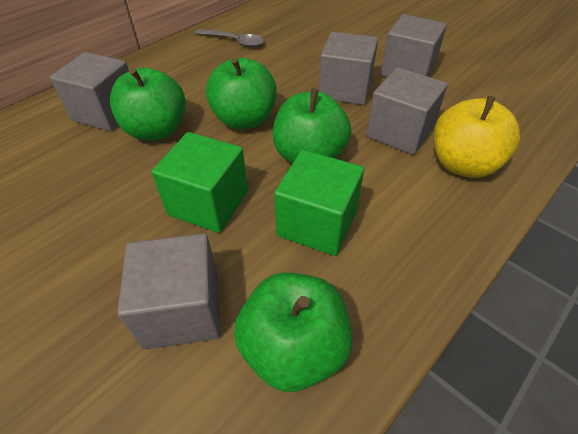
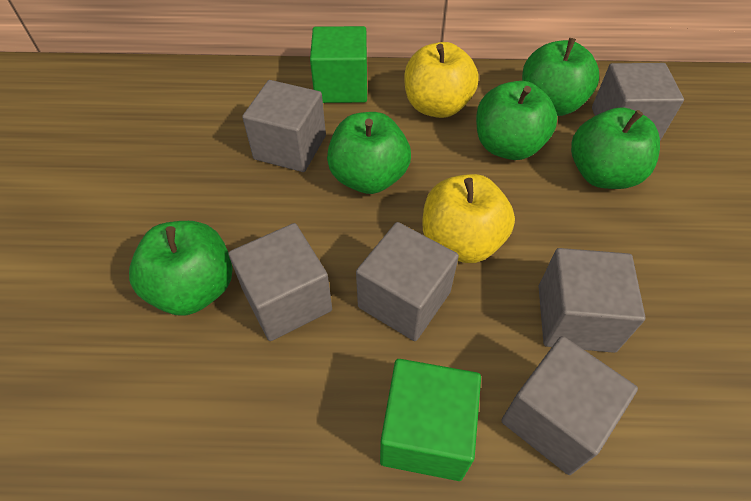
green apple: 4 -> 5
grey cube: 5 -> 6
grey spoon: 1 -> 0
yellow apple: 1 -> 2

